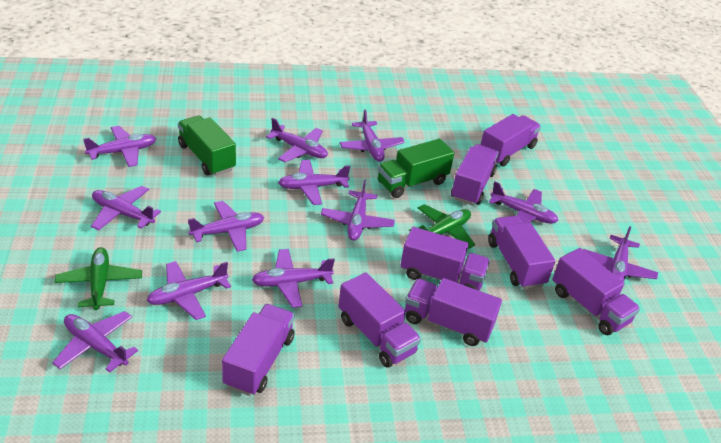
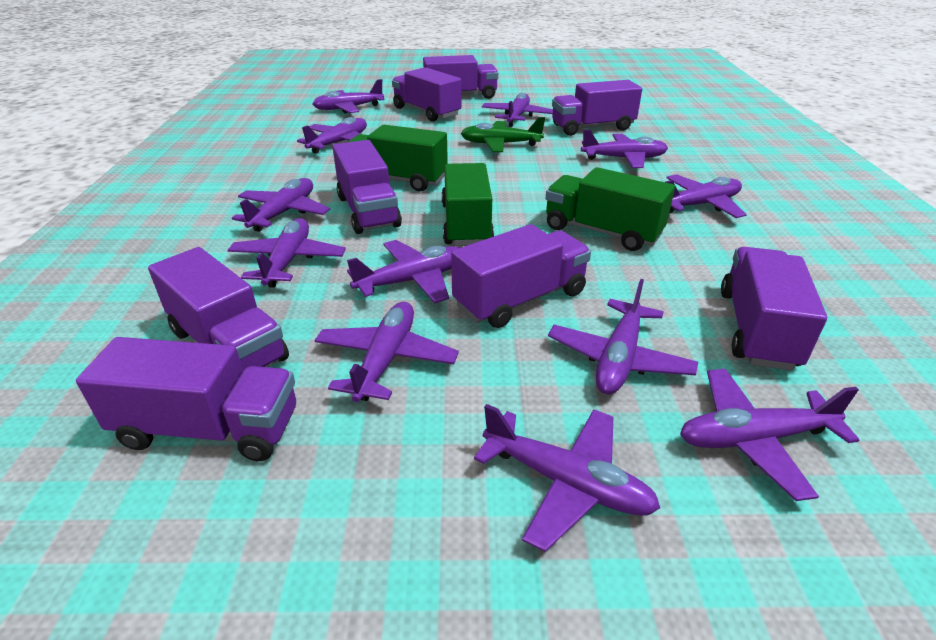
green plane: 2 -> 1
green truck: 2 -> 3

